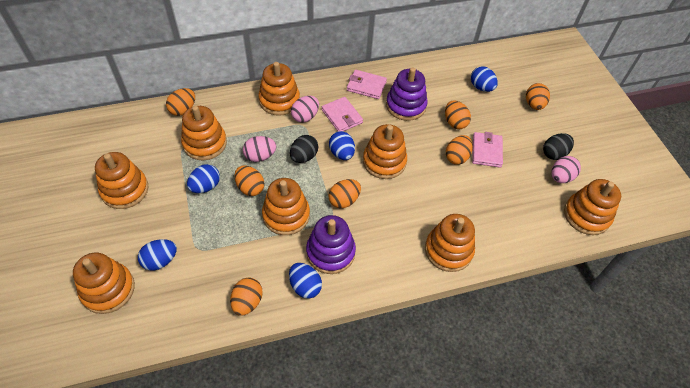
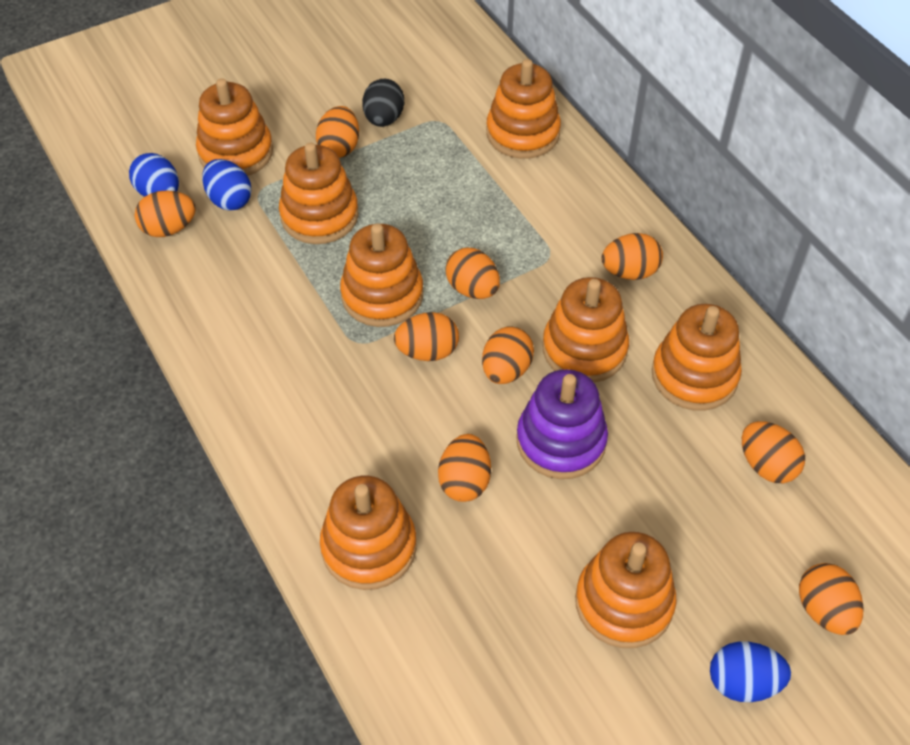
black egg: 2 -> 1
blue egg: 5 -> 3
orange egg: 7 -> 9
pink egg: 3 -> 0
pink wallet: 3 -> 0
purple stacking toy: 2 -> 1

